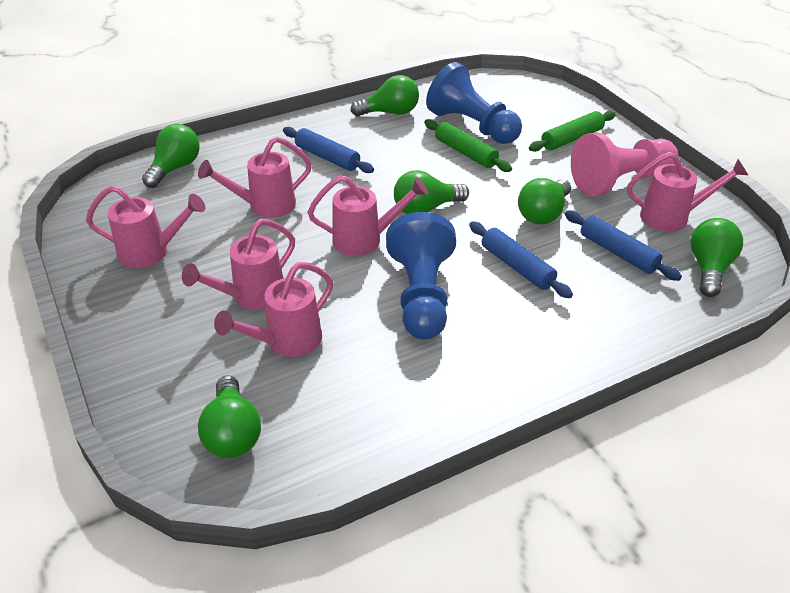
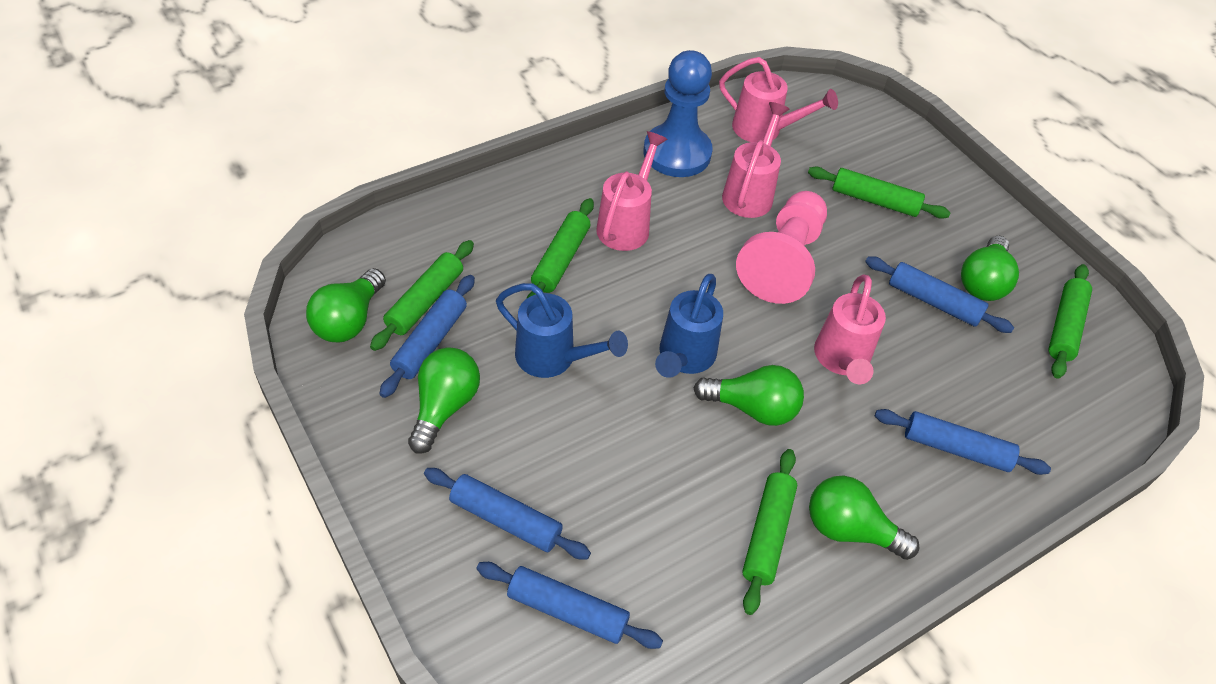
blue pawn: 2 -> 1
blue rolling pin: 3 -> 5
blue watering can: 0 -> 2
green light bulb: 6 -> 5
green rolling pin: 2 -> 5
pink watering can: 6 -> 4

